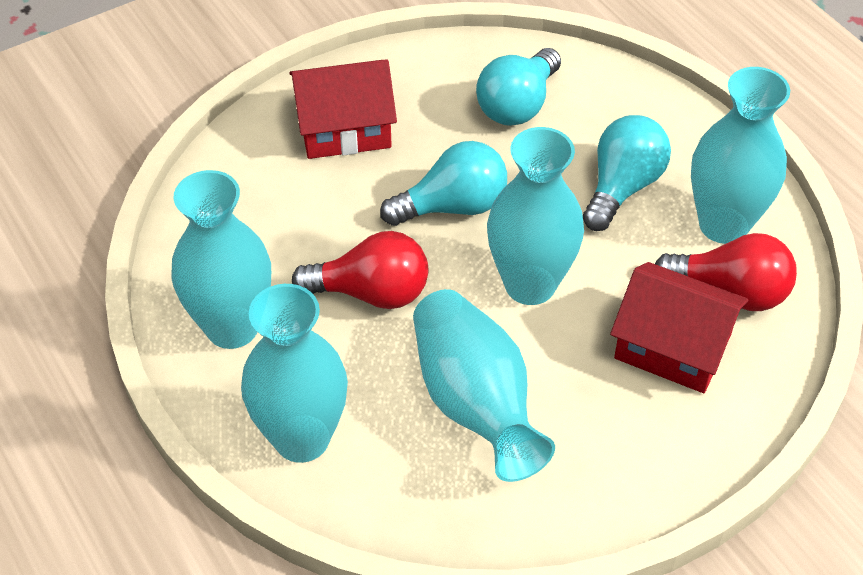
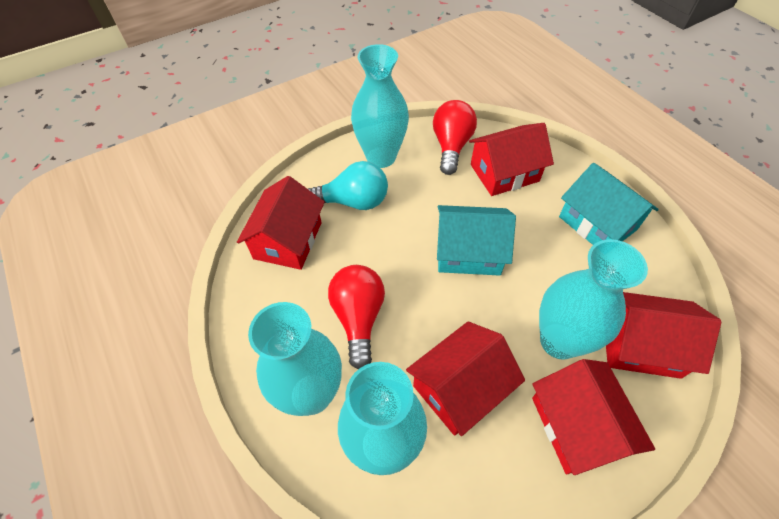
red house: 2 -> 5
turquoise house: 0 -> 2
turquoise light bulb: 3 -> 1
turquoise vase: 5 -> 4

